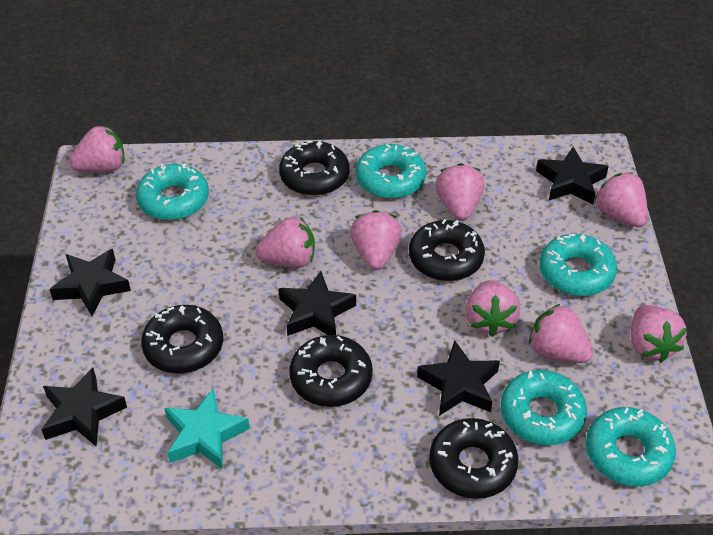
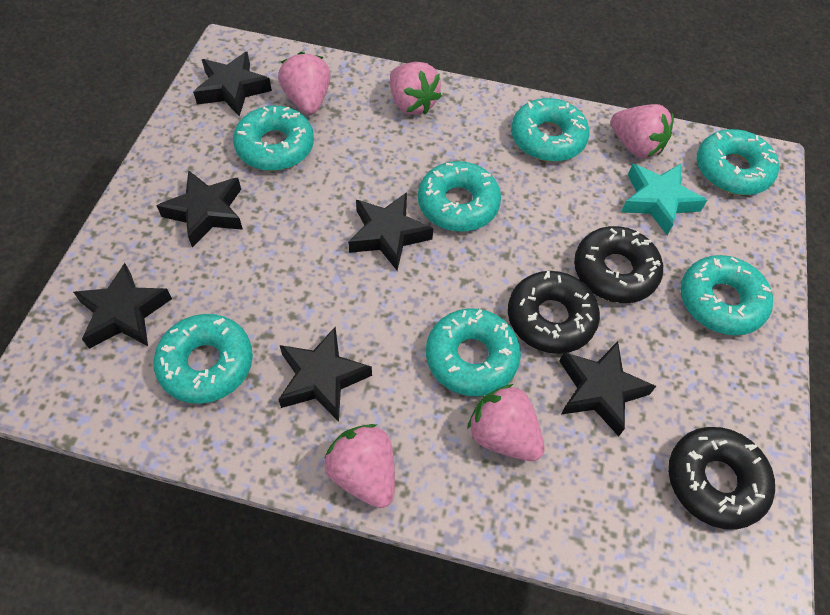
black donut: 5 -> 3
black star: 5 -> 6
pink strawberry: 8 -> 5
turquoise donut: 5 -> 7

